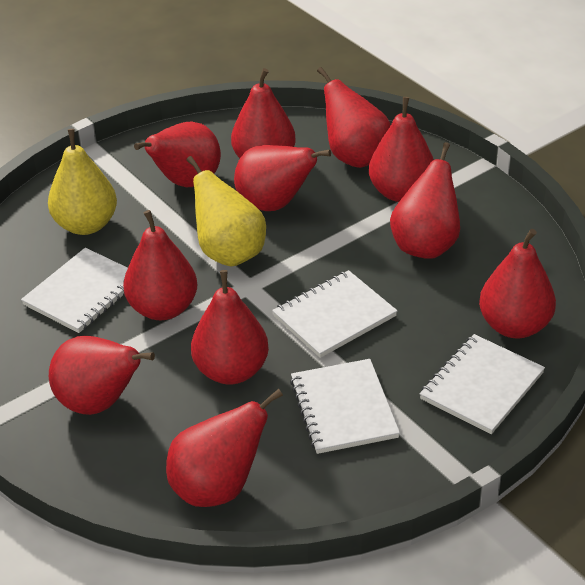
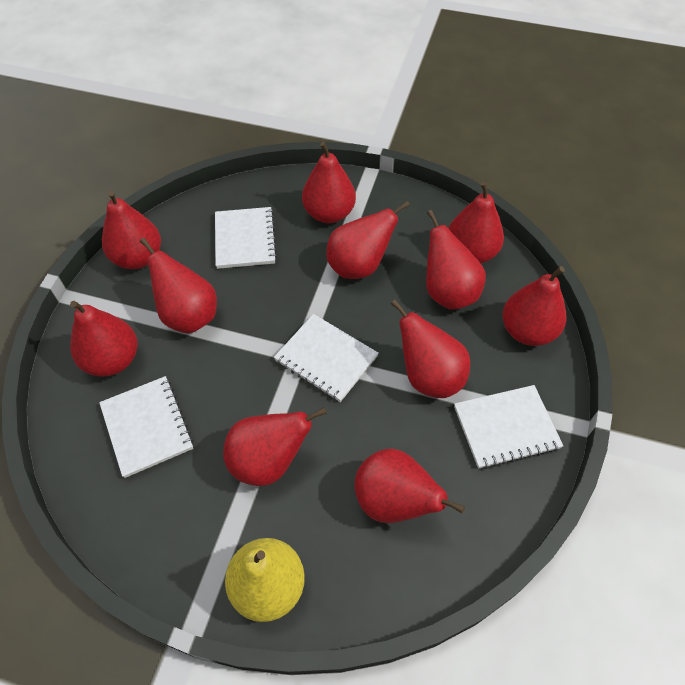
yellow pear: 2 -> 1

